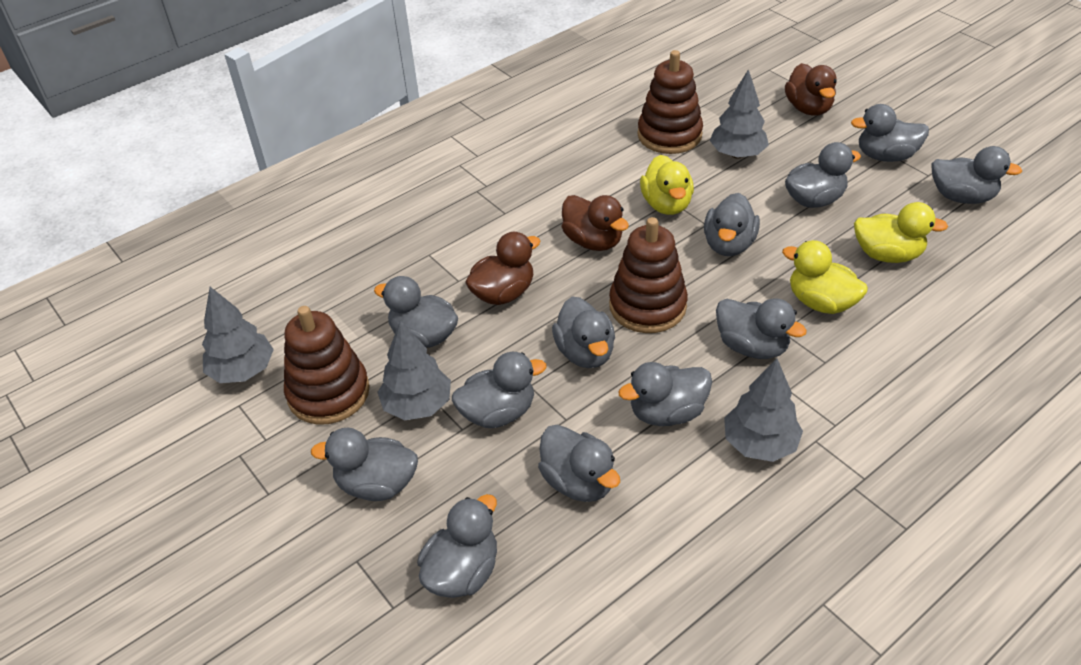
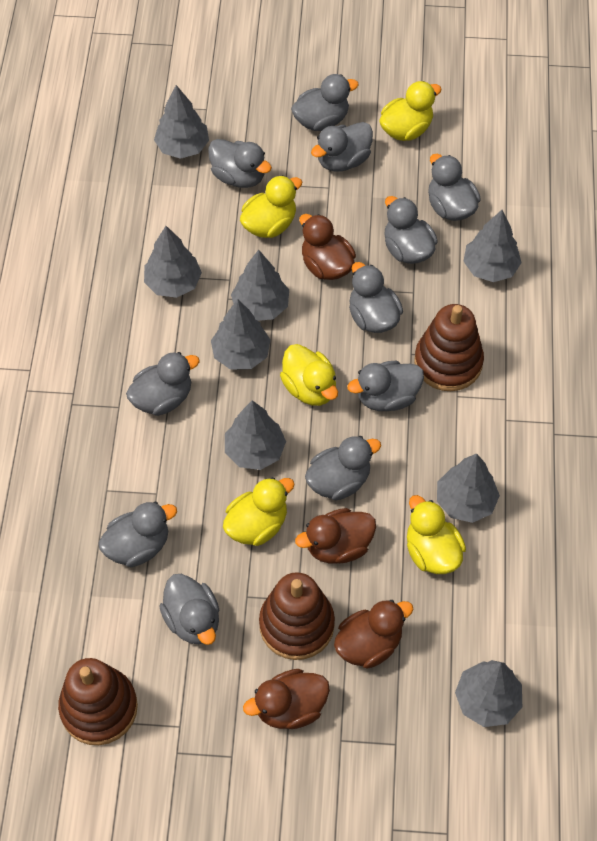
brown duck: 3 -> 4
grey duck: 12 -> 11
grey tree: 4 -> 8
yellow duck: 3 -> 5

